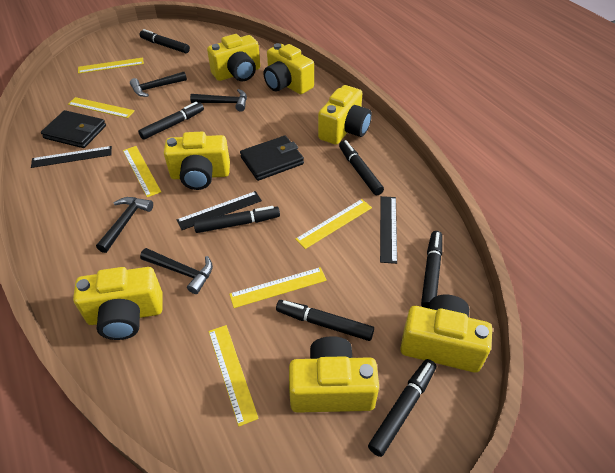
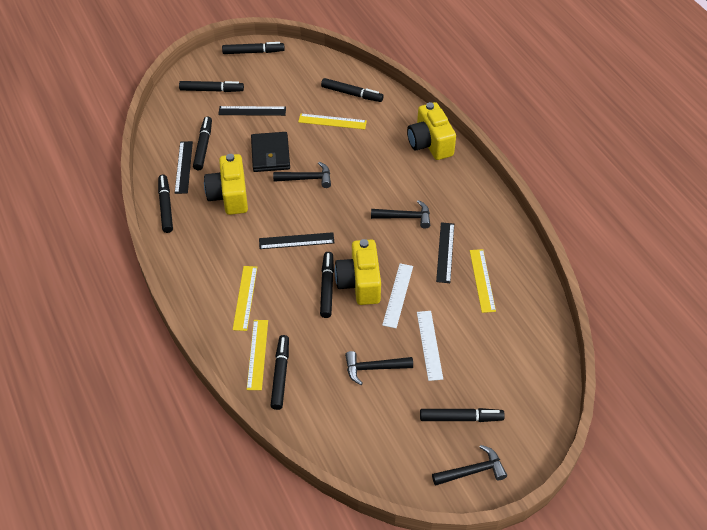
black marker: 7 -> 8
black ruler: 3 -> 4
black wallet: 2 -> 1
white ruler: 0 -> 2
yellow camera: 7 -> 3
yellow ruler: 6 -> 4

